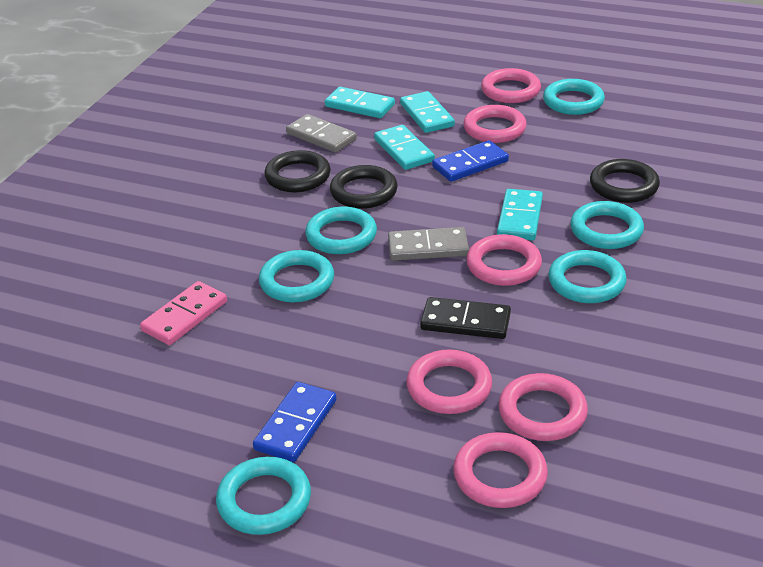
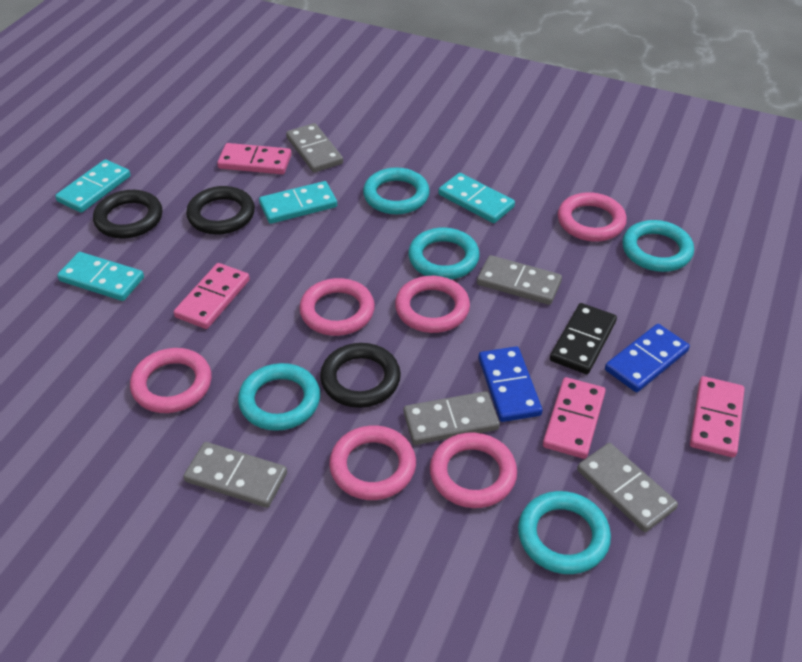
grey domino: 2 -> 5
pink domino: 1 -> 4
turquoise ring: 6 -> 5

